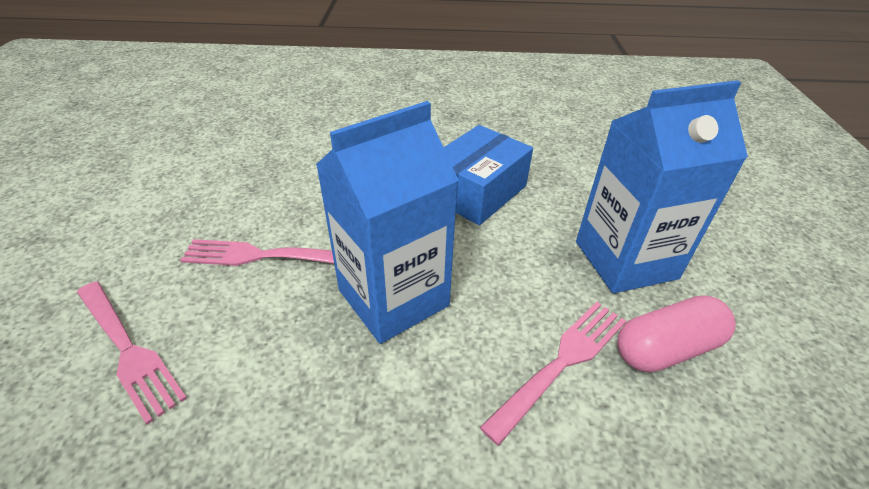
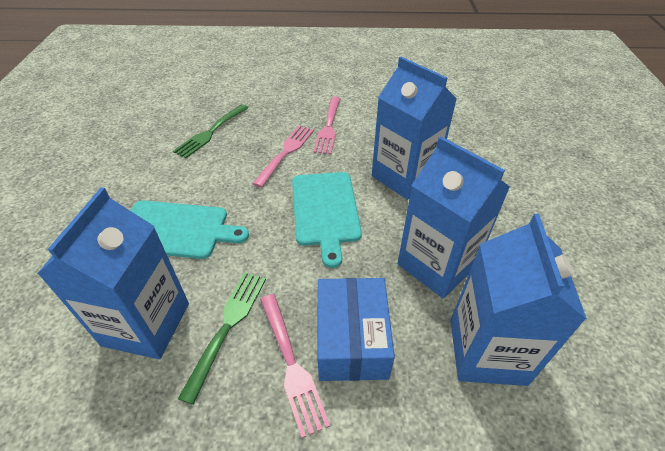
blue carton: 2 -> 4
green fork: 0 -> 2
pink capsule: 1 -> 0
turquoise cutting board: 0 -> 2

